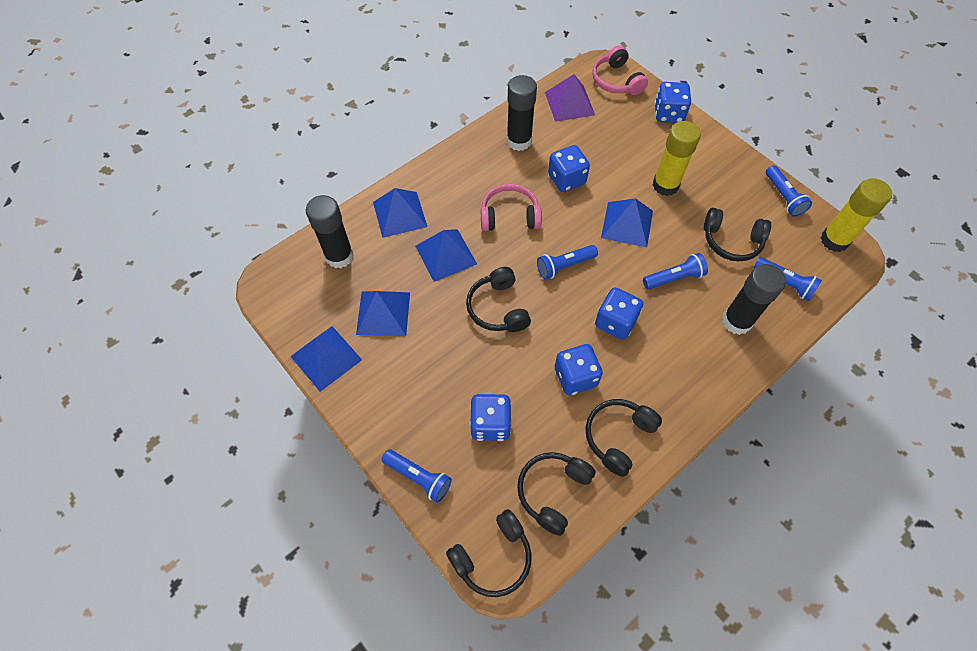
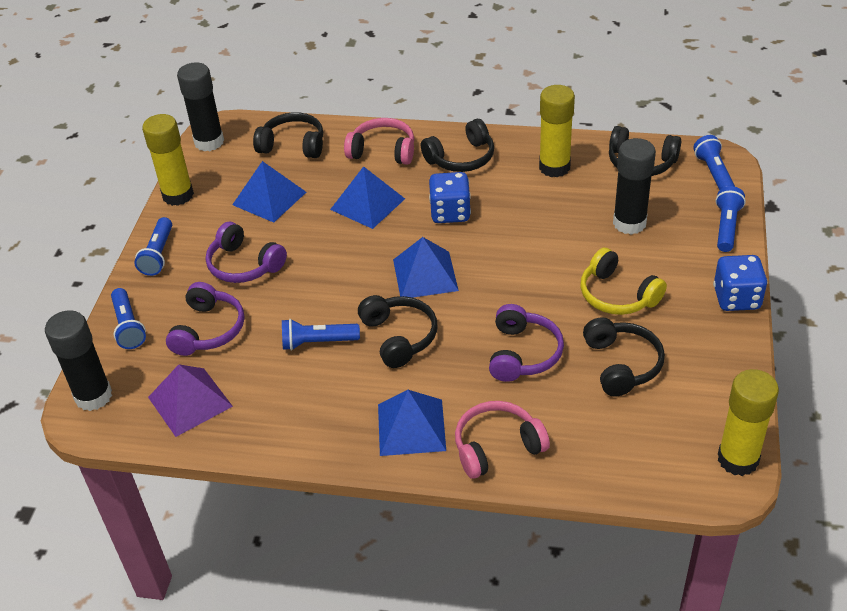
blue dice: 5 -> 2
blue pyramid: 5 -> 4
purple headphones: 0 -> 3
yellow glue stick: 2 -> 3
yellow headphones: 0 -> 1

